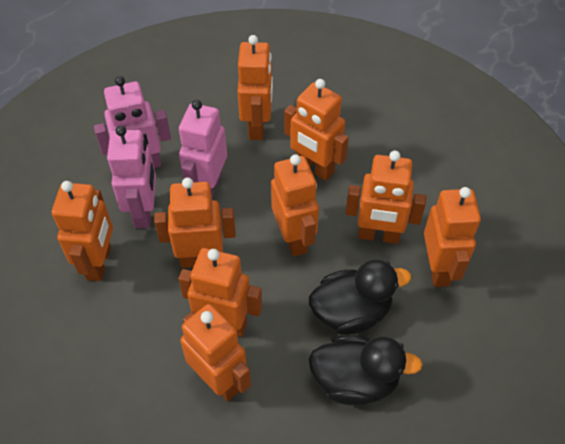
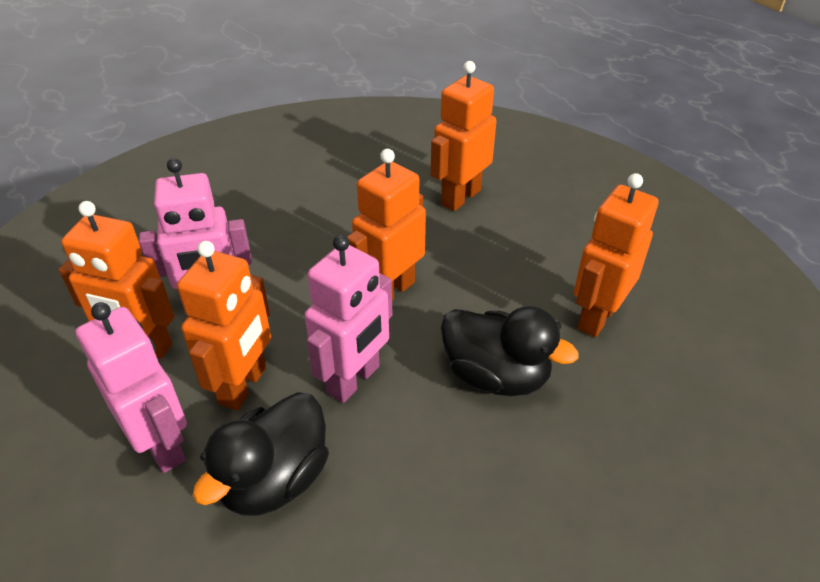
orange robot: 9 -> 5

